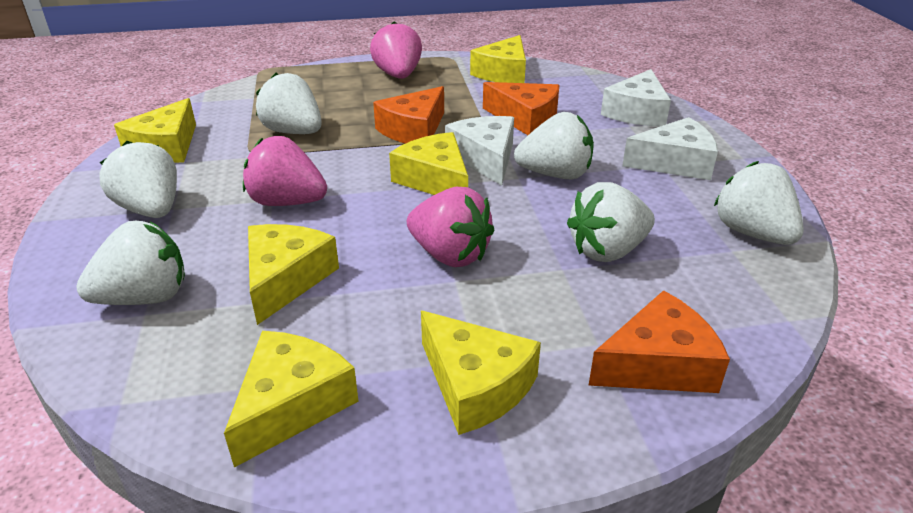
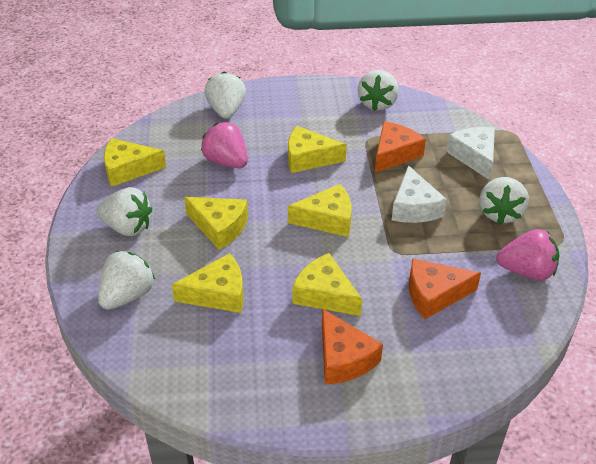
pink strawberry: 3 -> 2
white cheese: 3 -> 2
white strawberry: 6 -> 5

